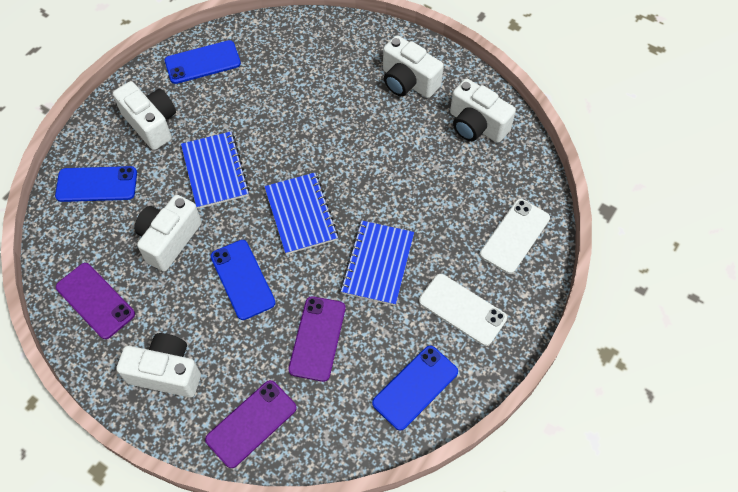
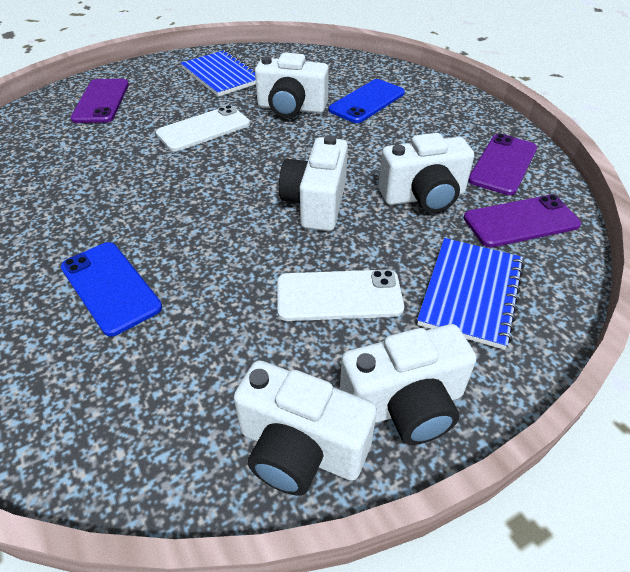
blue notebook: 3 -> 2
blue phone: 4 -> 2

